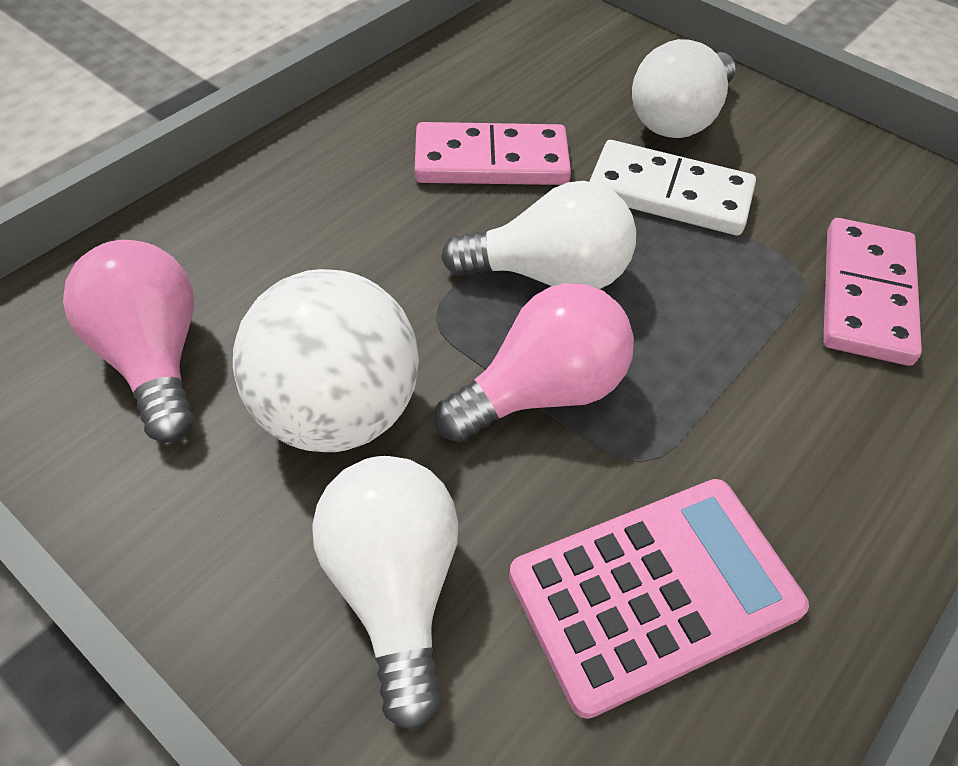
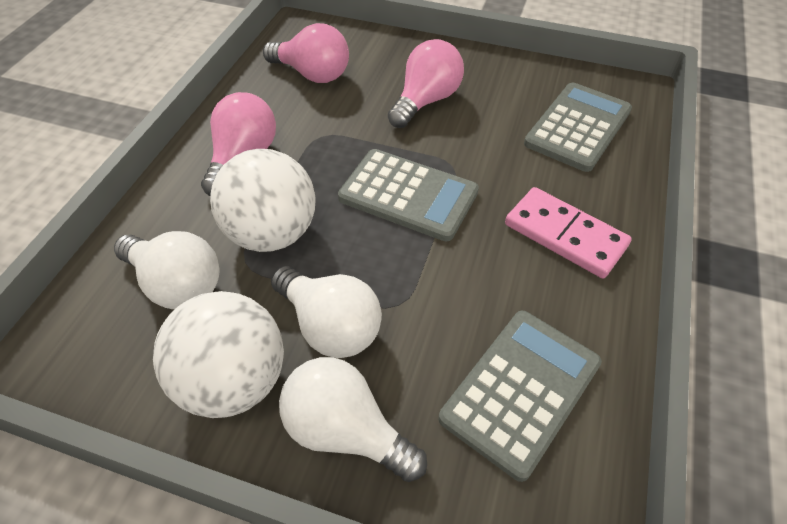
grey calculator: 0 -> 3
pink calculator: 1 -> 0
pink domino: 2 -> 1
pink light bulb: 2 -> 3
white ball: 1 -> 2
white domino: 1 -> 0

